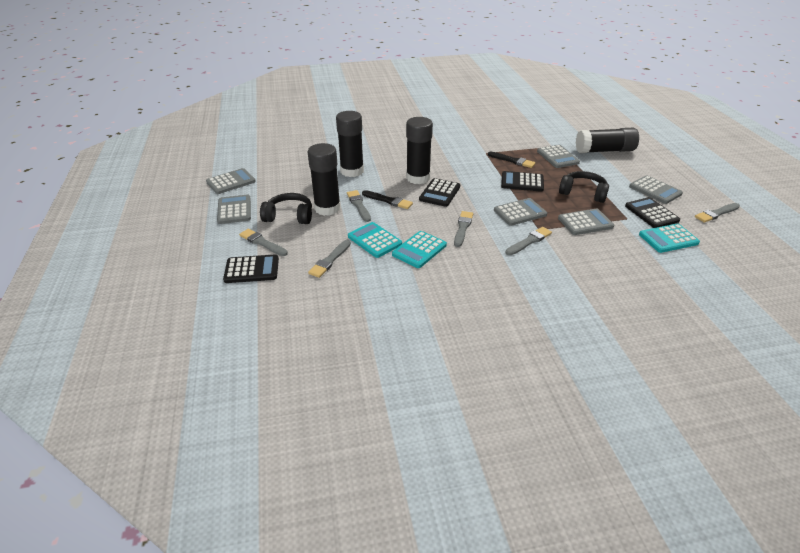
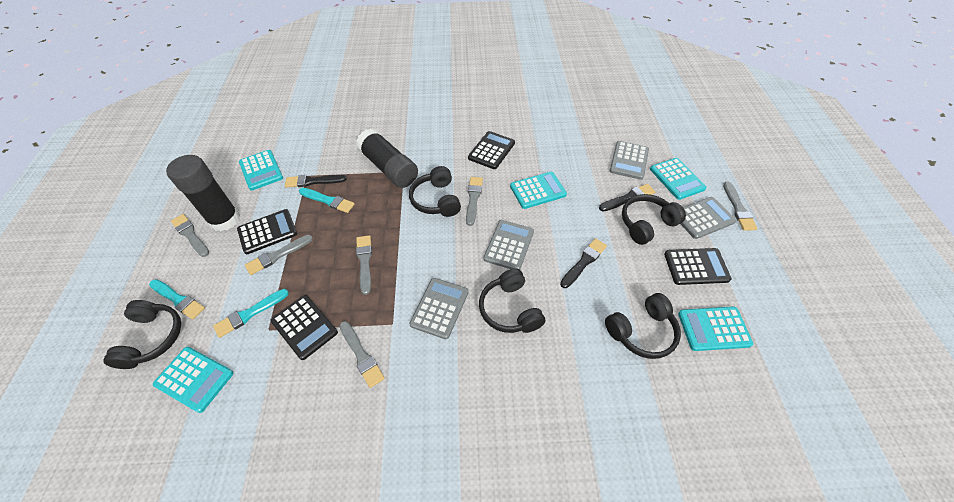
black brush: 2 -> 3
black glue stick: 4 -> 2
black headphones: 2 -> 5
grey calculator: 6 -> 4
turquoise brush: 0 -> 3
turquoise calculator: 3 -> 5

